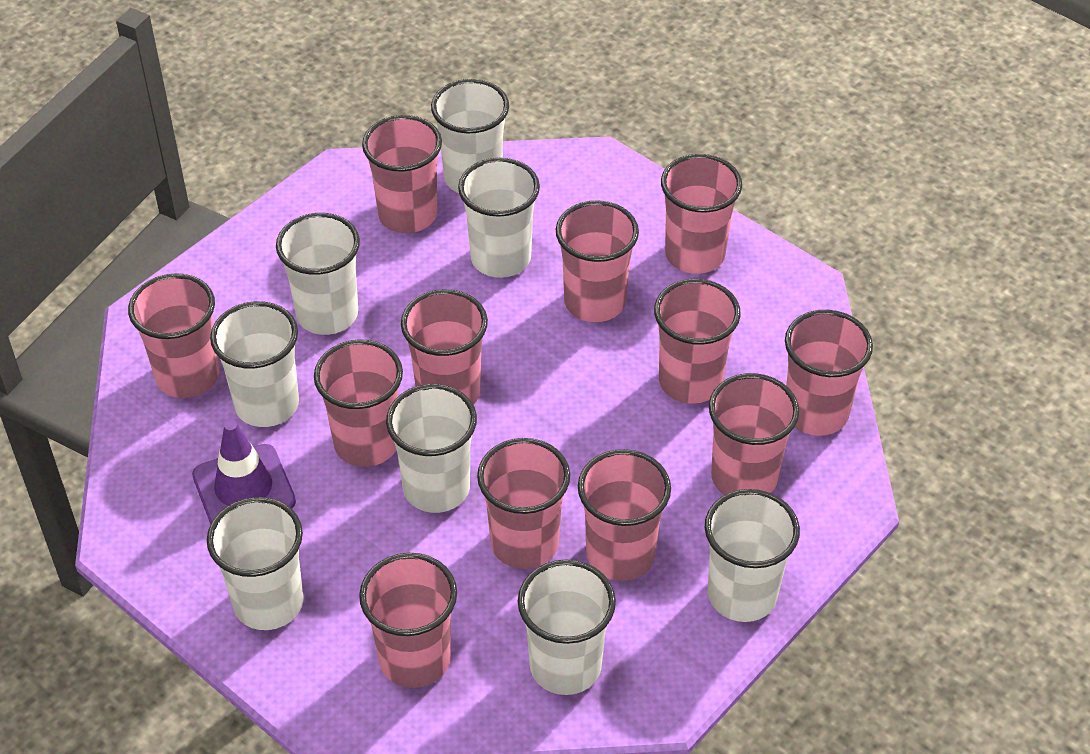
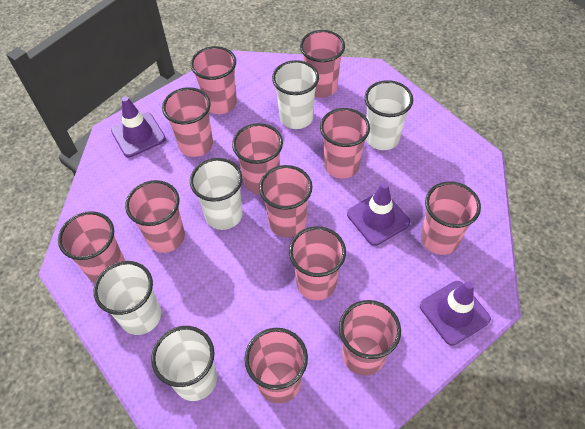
purple traffic cone: 1 -> 3
white cup: 8 -> 5

